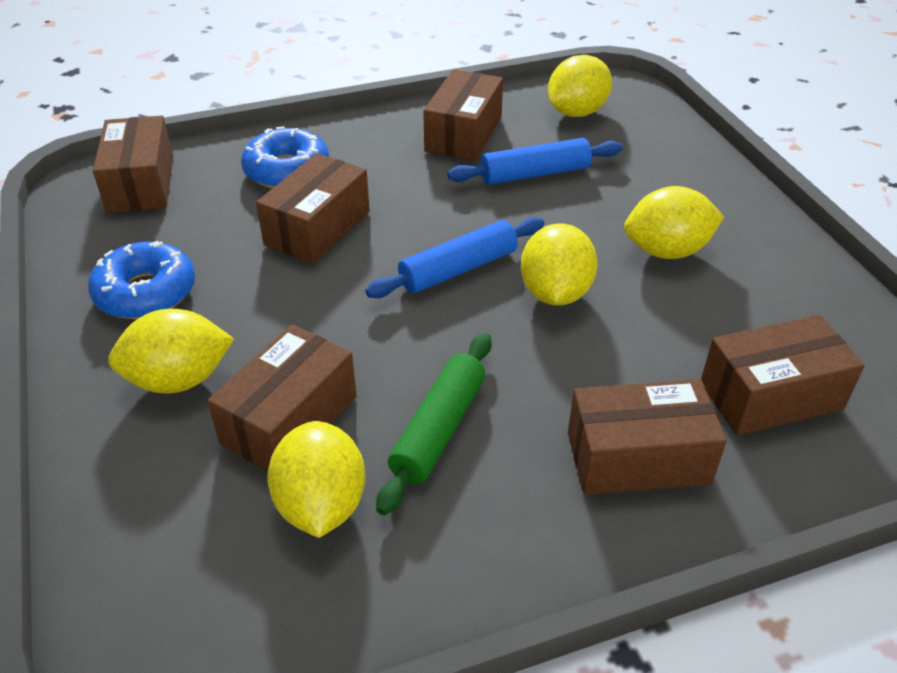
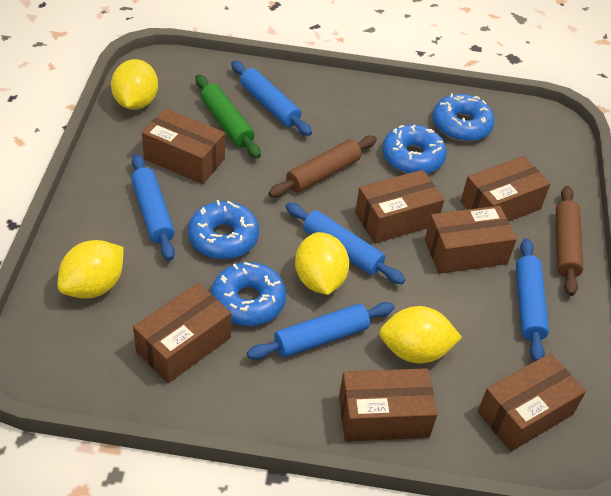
blue donut: 2 -> 4
blue rolling pin: 2 -> 5
brown box: 6 -> 7
brown rolling pin: 0 -> 2
yellow lemon: 5 -> 4

